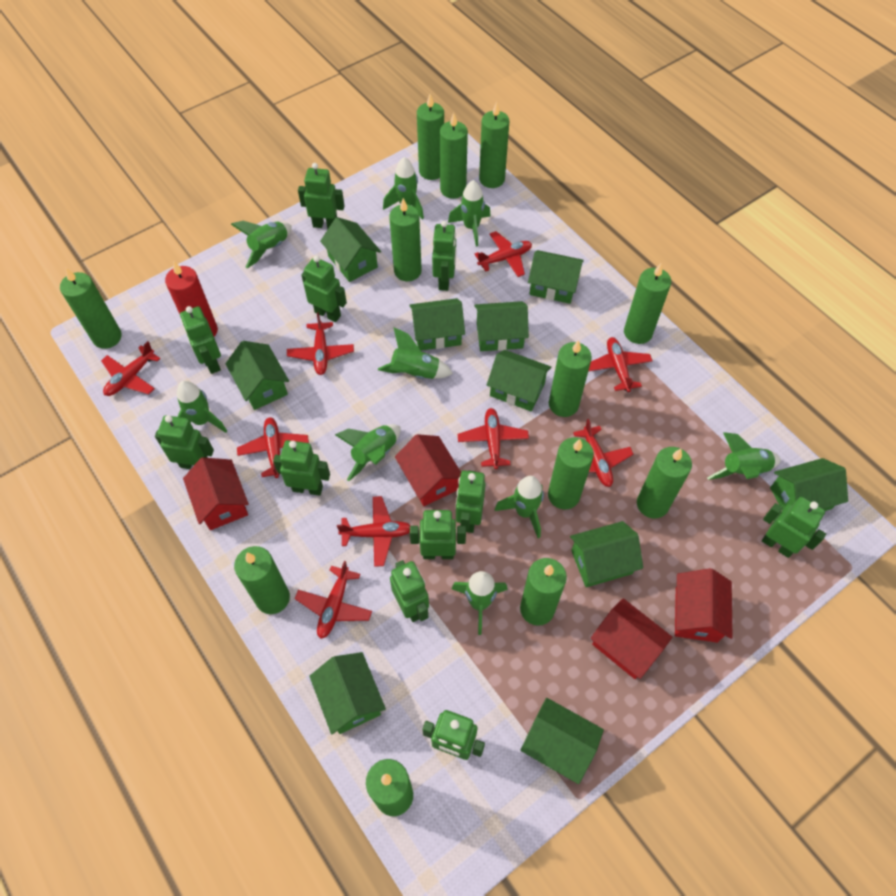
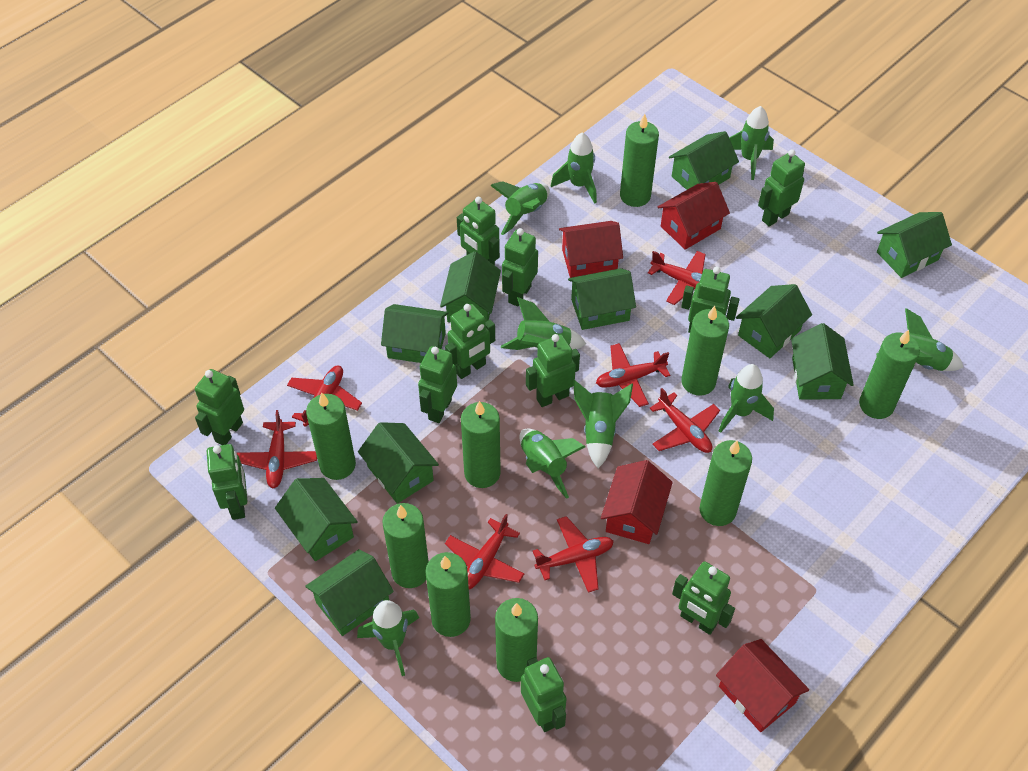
green candle: 12 -> 9
red candle: 1 -> 0
red plane: 9 -> 7

